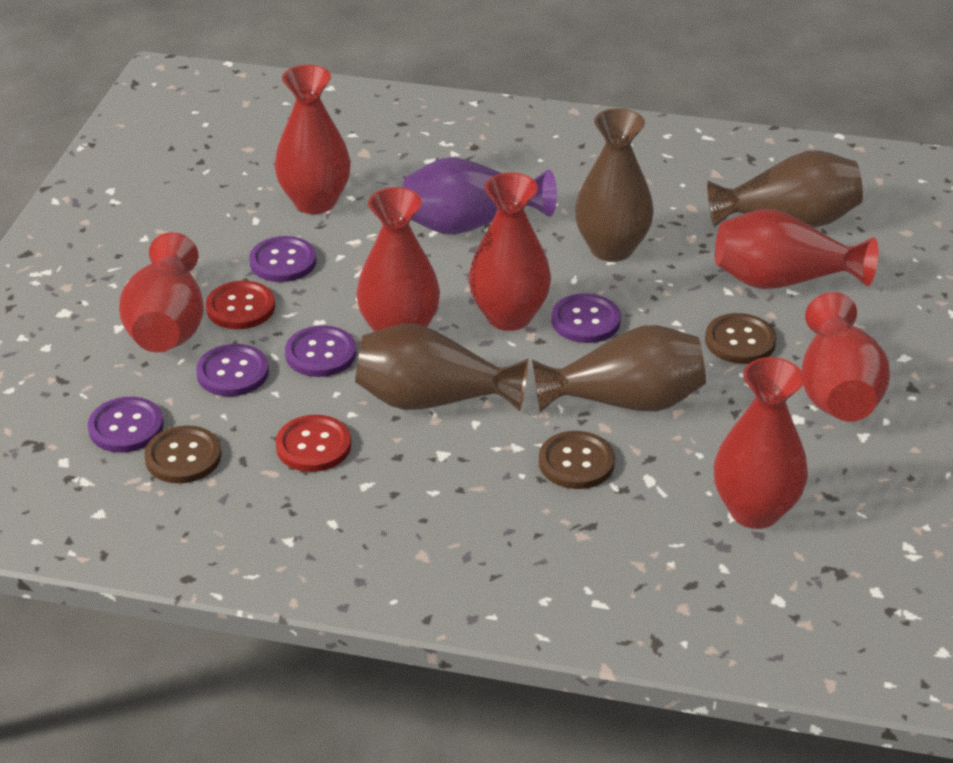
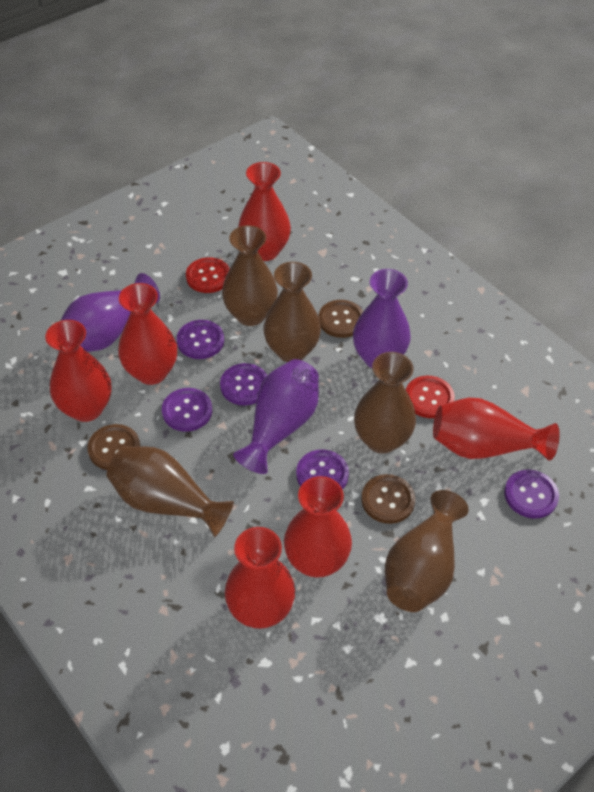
brown vase: 4 -> 5
purple vase: 1 -> 3
red vase: 7 -> 6

